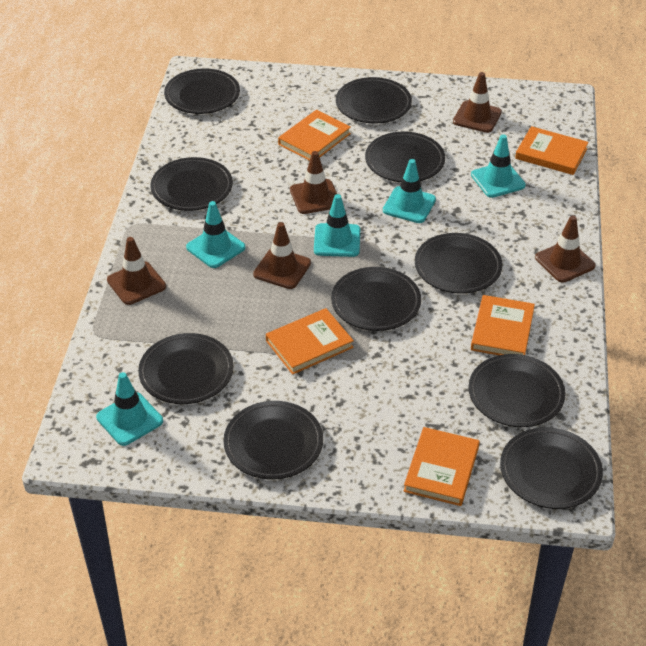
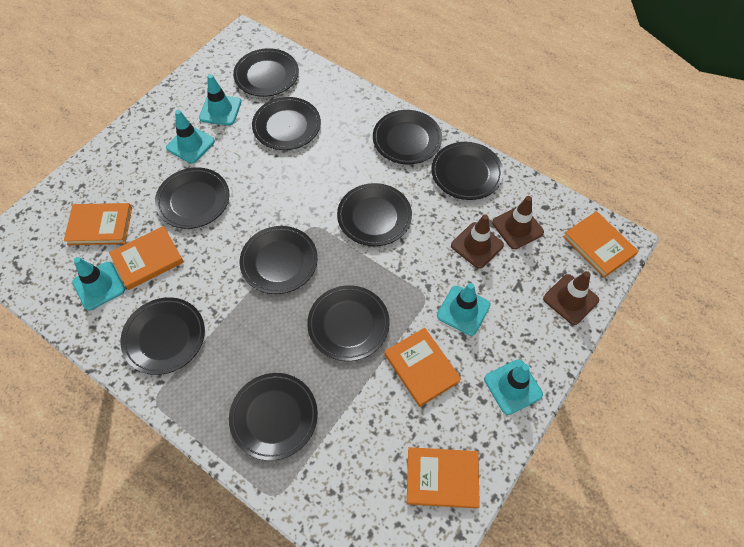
brown traffic cone: 5 -> 3

